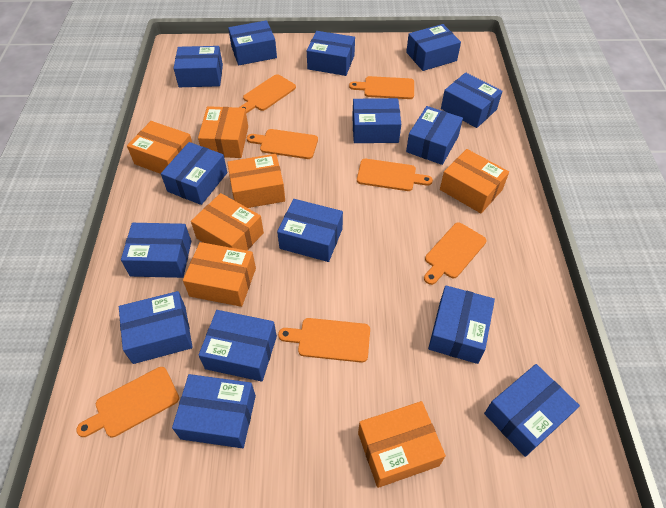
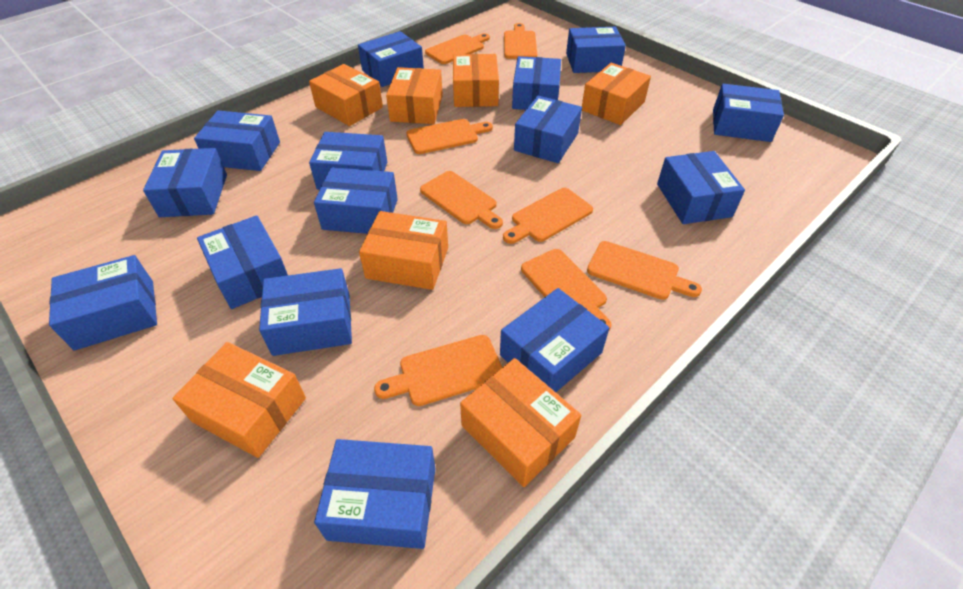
orange cutting board: 7 -> 8

